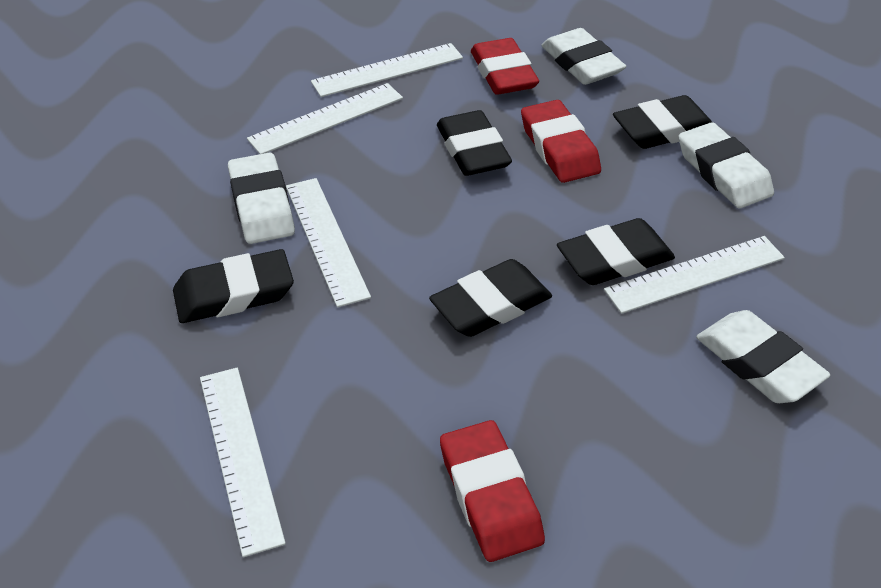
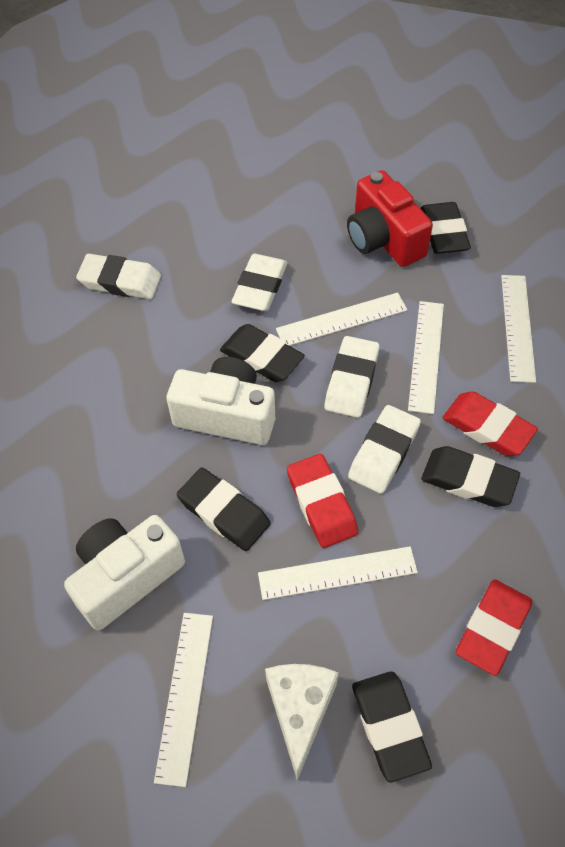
red camera: 0 -> 1
white camera: 0 -> 2
white cheese: 0 -> 1

